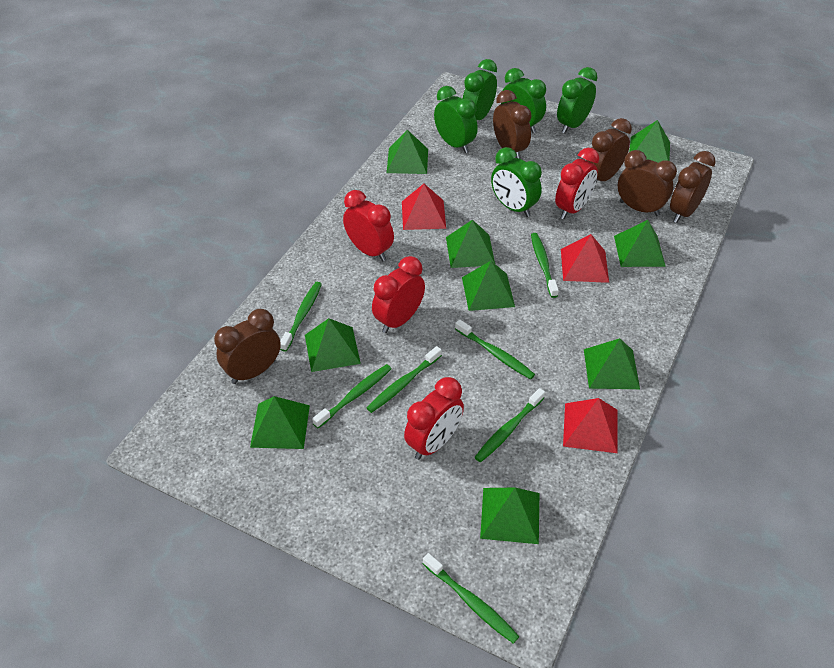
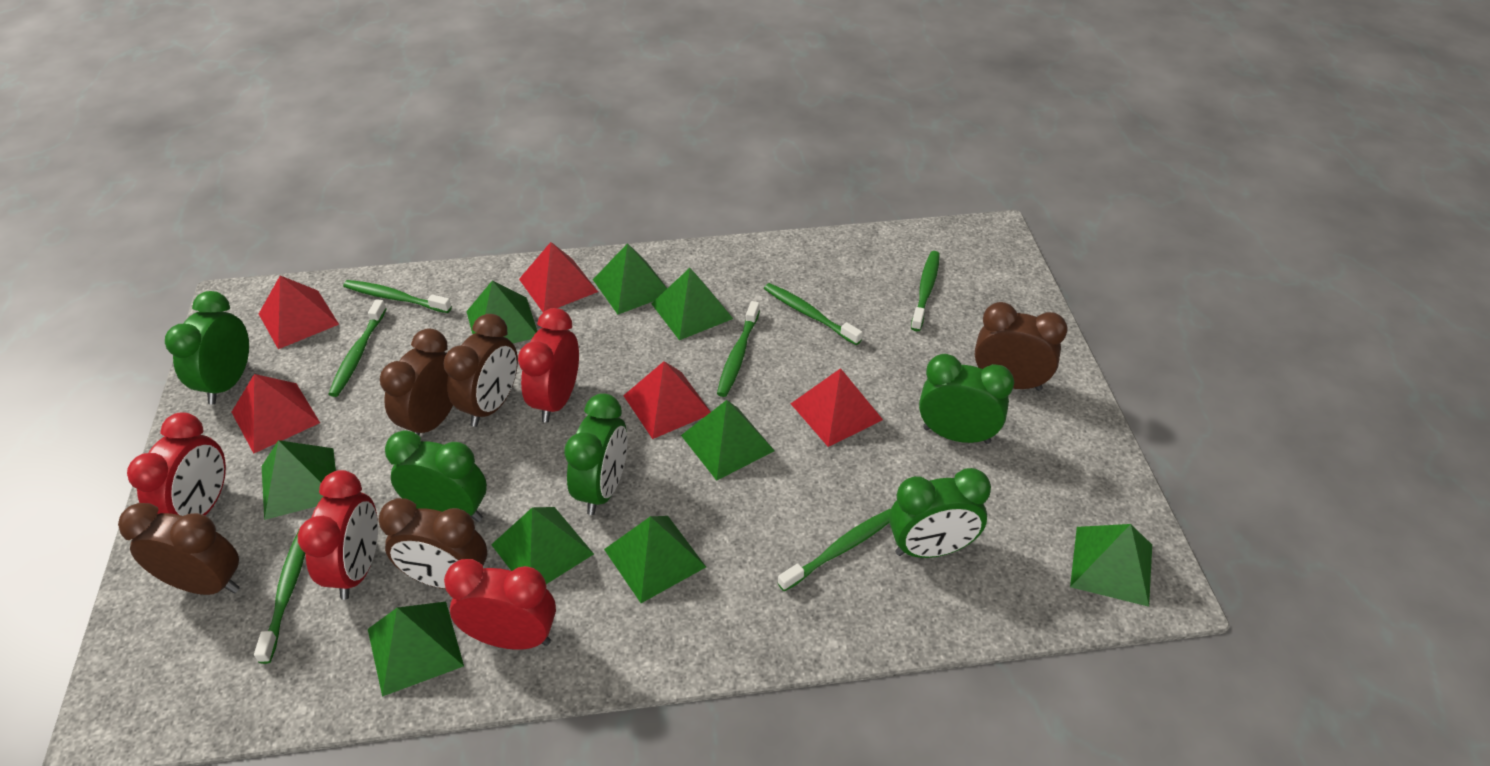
red pyramid: 3 -> 5

